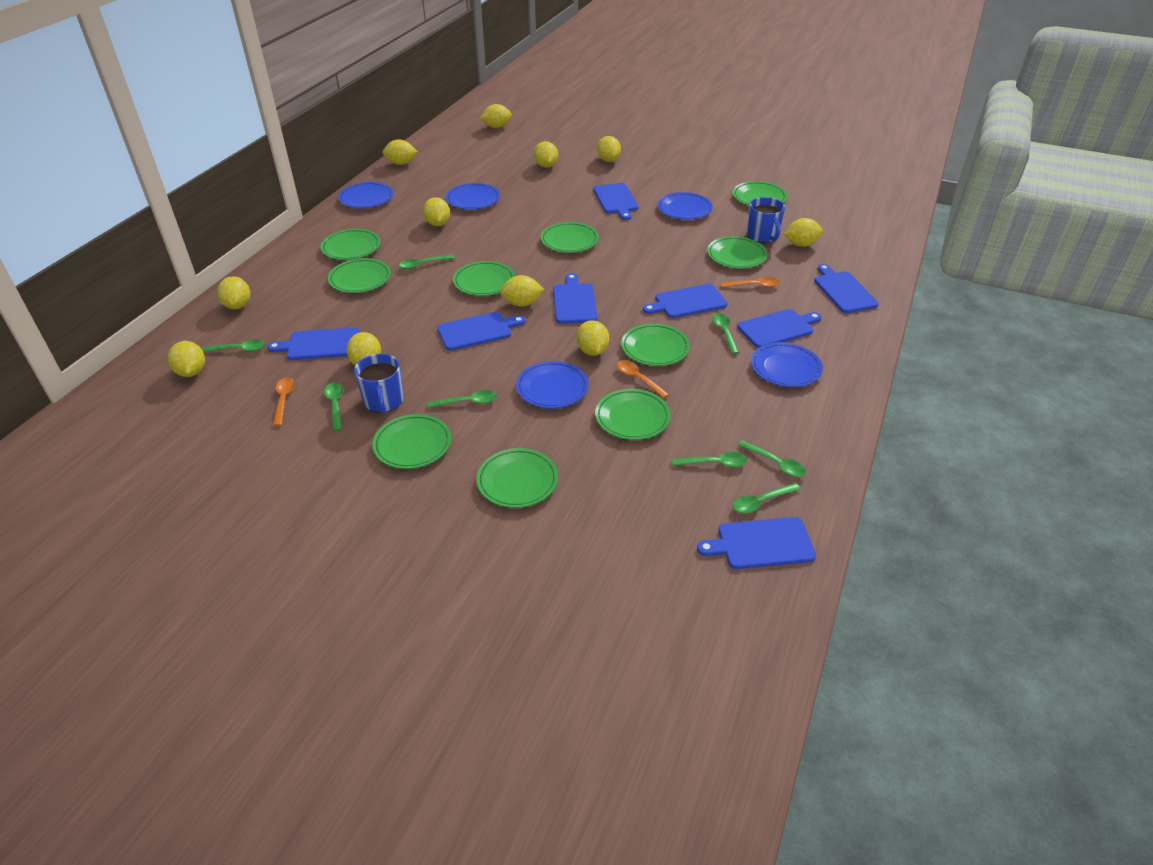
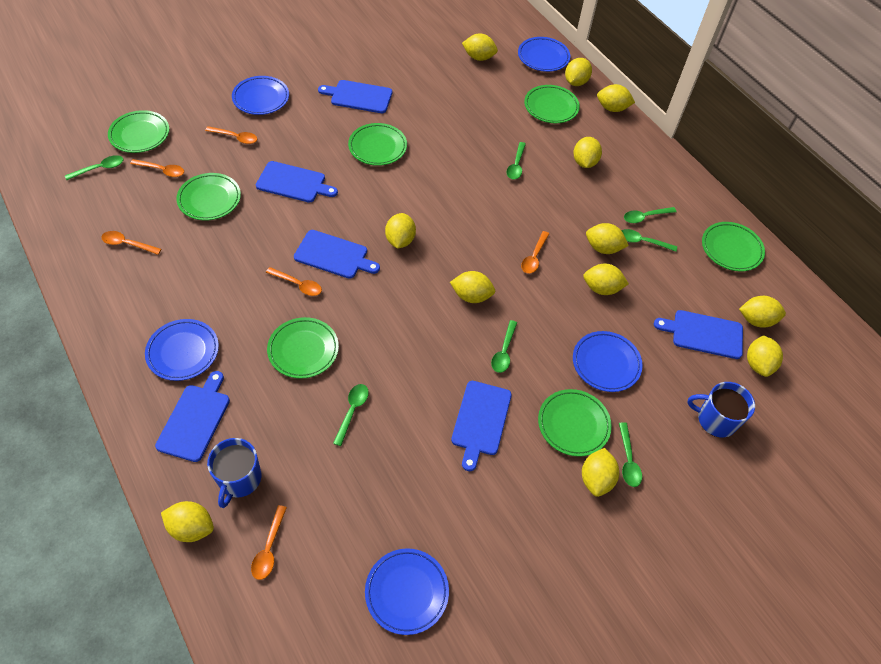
blue cutting board: 8 -> 6
green plate: 10 -> 7
green spoon: 8 -> 7
orange spoon: 3 -> 6
yellow lemon: 11 -> 12

